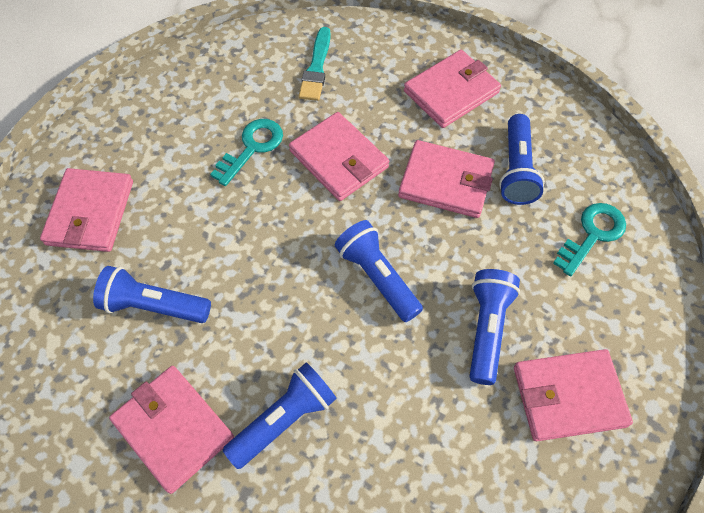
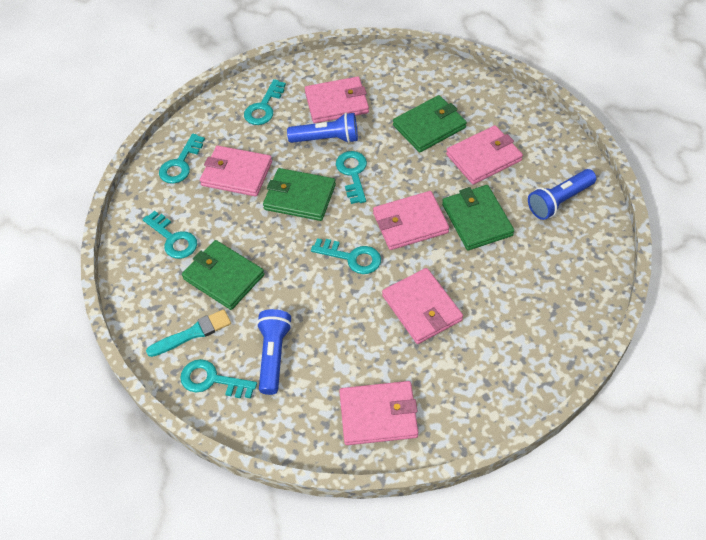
blue flashlight: 5 -> 3
green wallet: 0 -> 4
turquoise key: 2 -> 6

